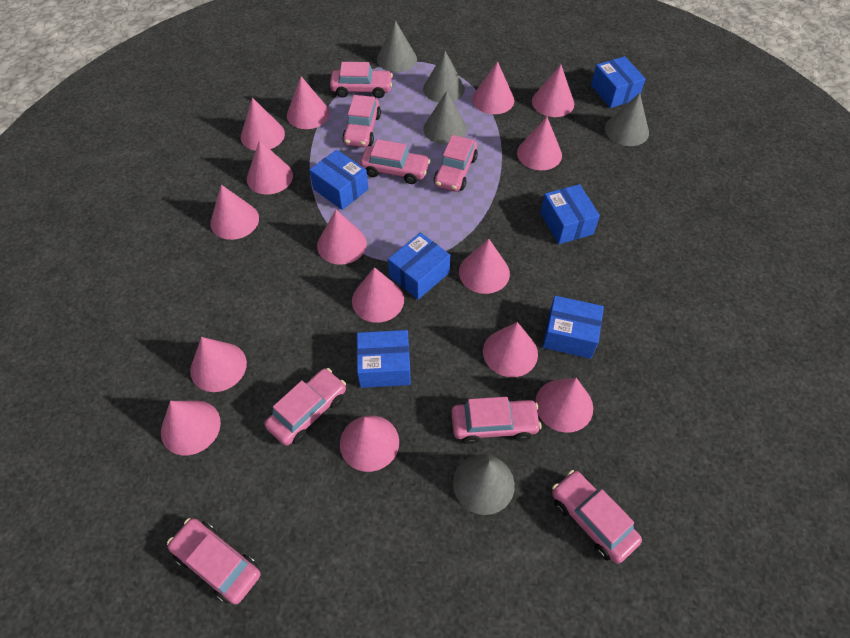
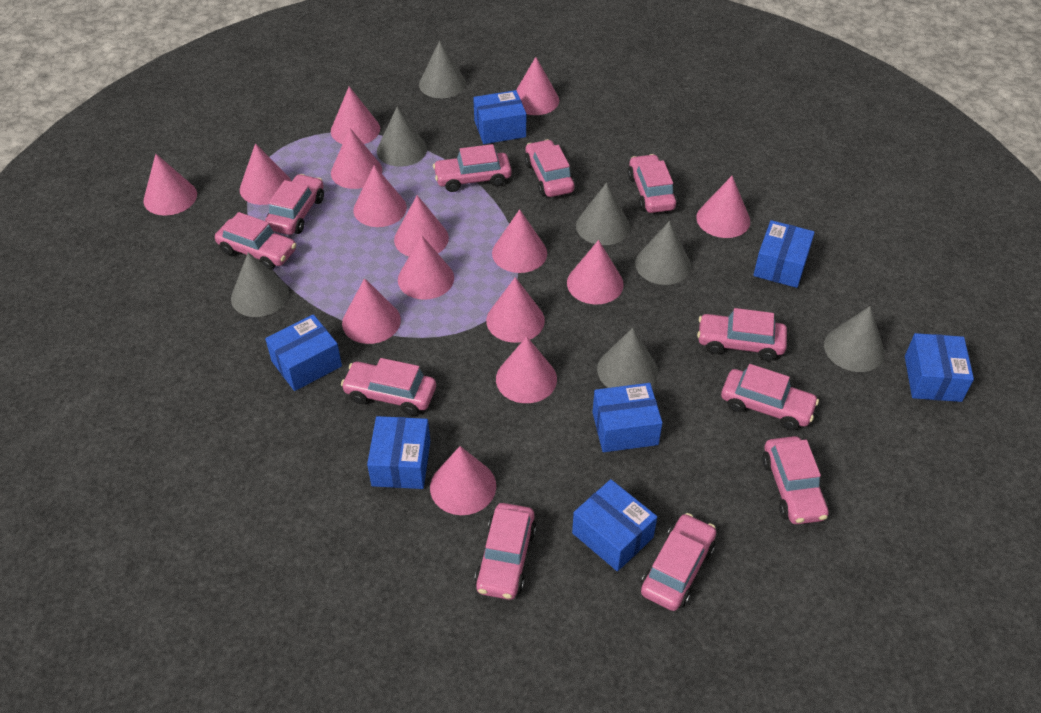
blue box: 6 -> 7
grey cone: 5 -> 7
pink car: 8 -> 11

